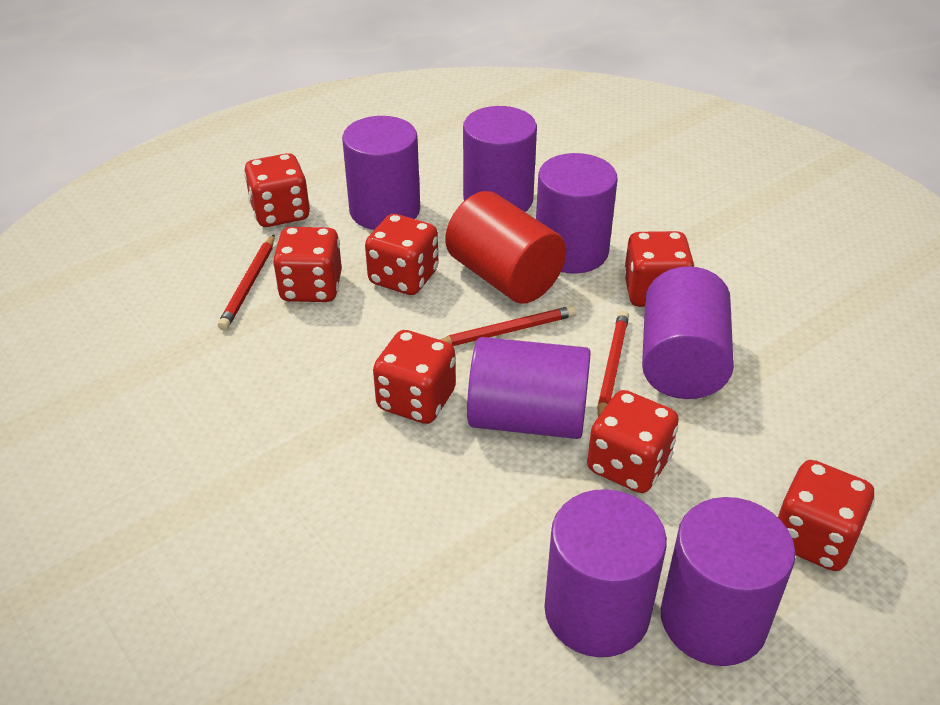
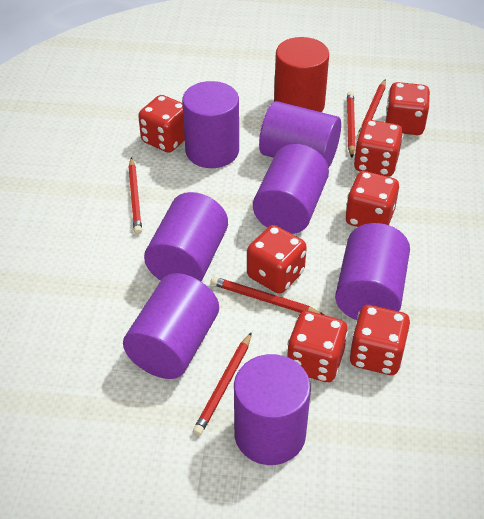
red pencil: 3 -> 5

